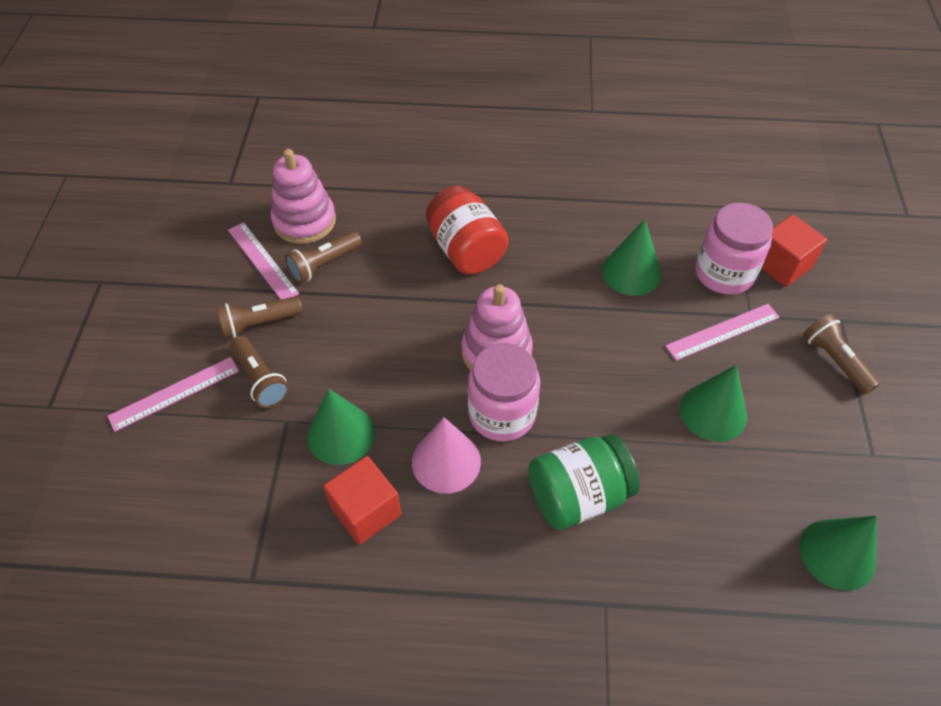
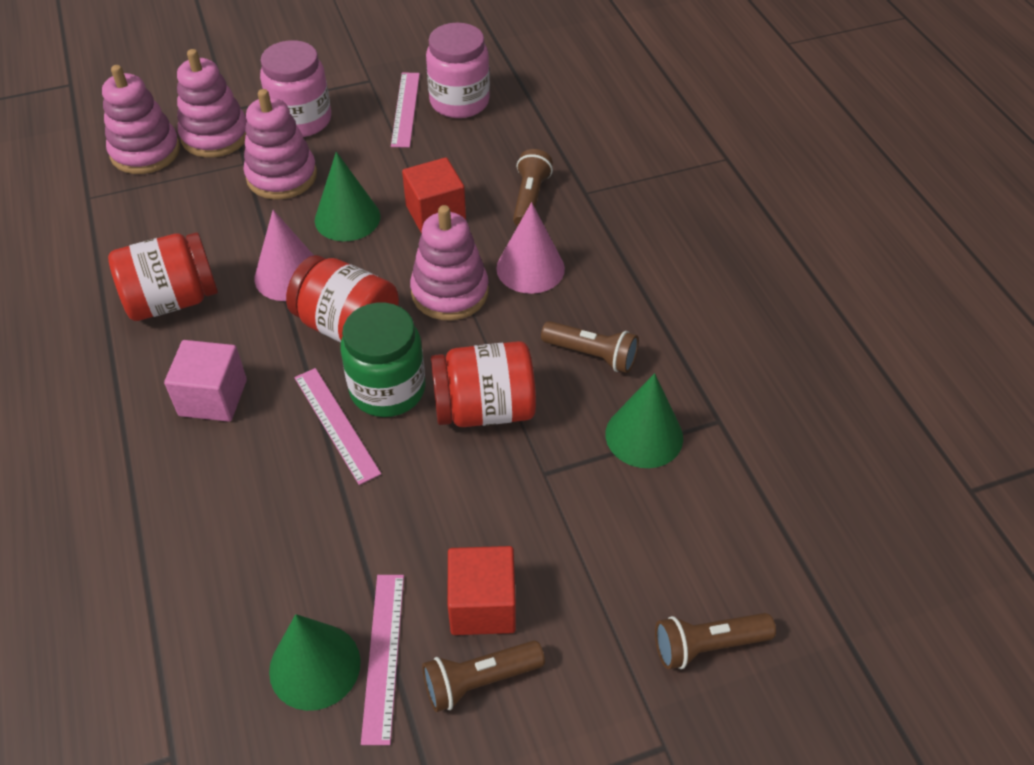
green cone: 4 -> 3
pink cone: 1 -> 2
pink cube: 0 -> 1
pink stacking toy: 2 -> 4
red jar: 1 -> 3

